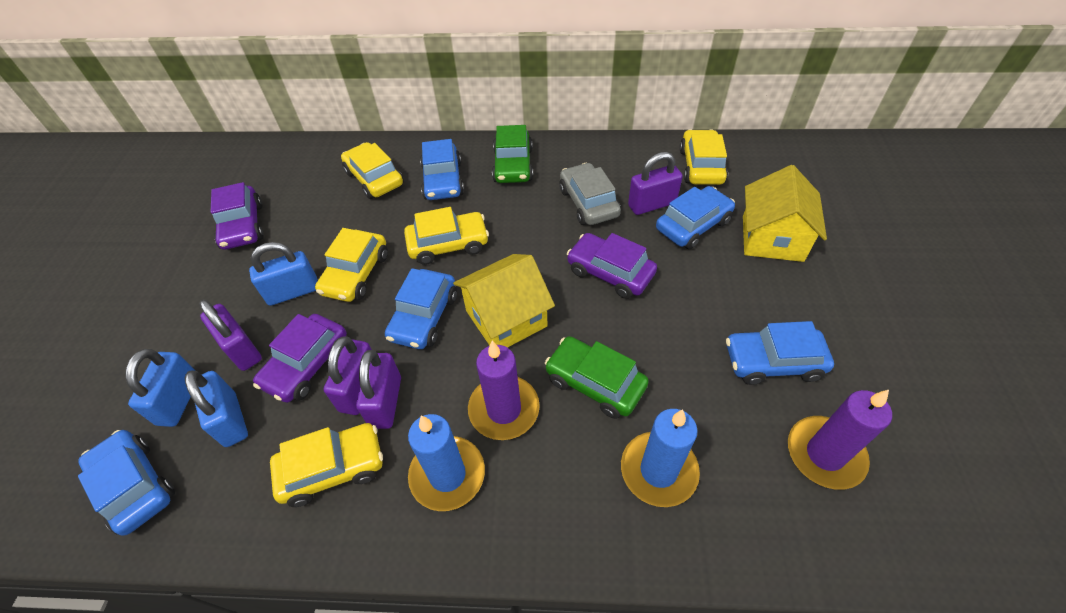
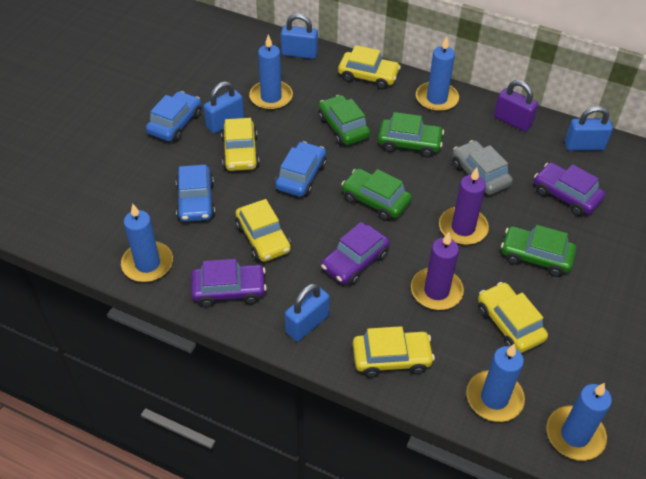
blue candle: 2 -> 5
blue car: 5 -> 3
blue padlock: 3 -> 4
green car: 2 -> 4
purple padlock: 4 -> 1
yellow house: 2 -> 0

